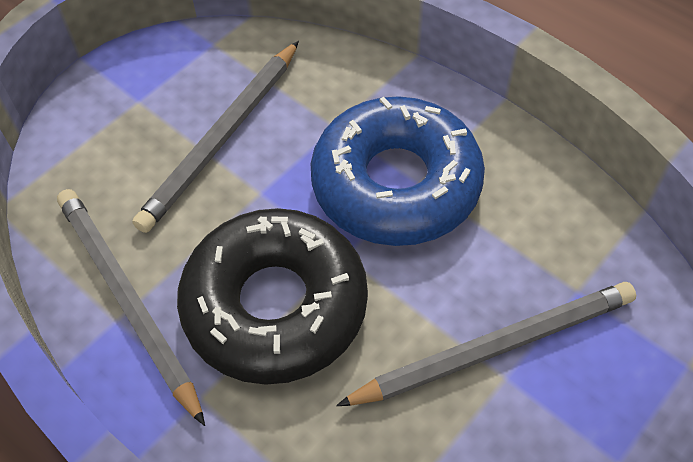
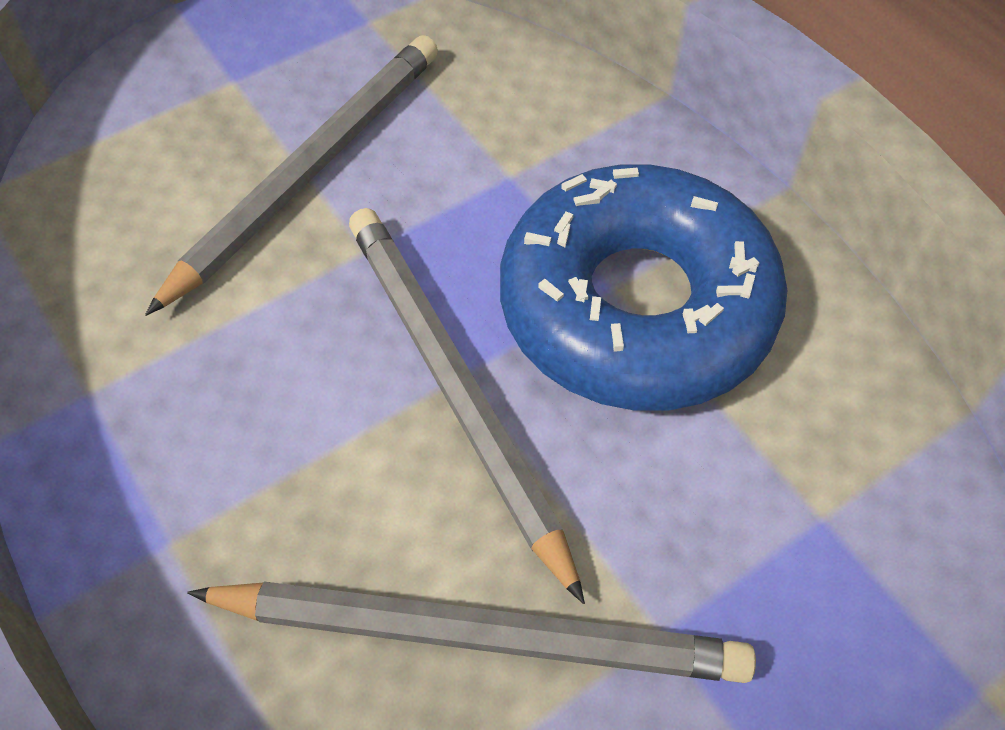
black donut: 1 -> 0

